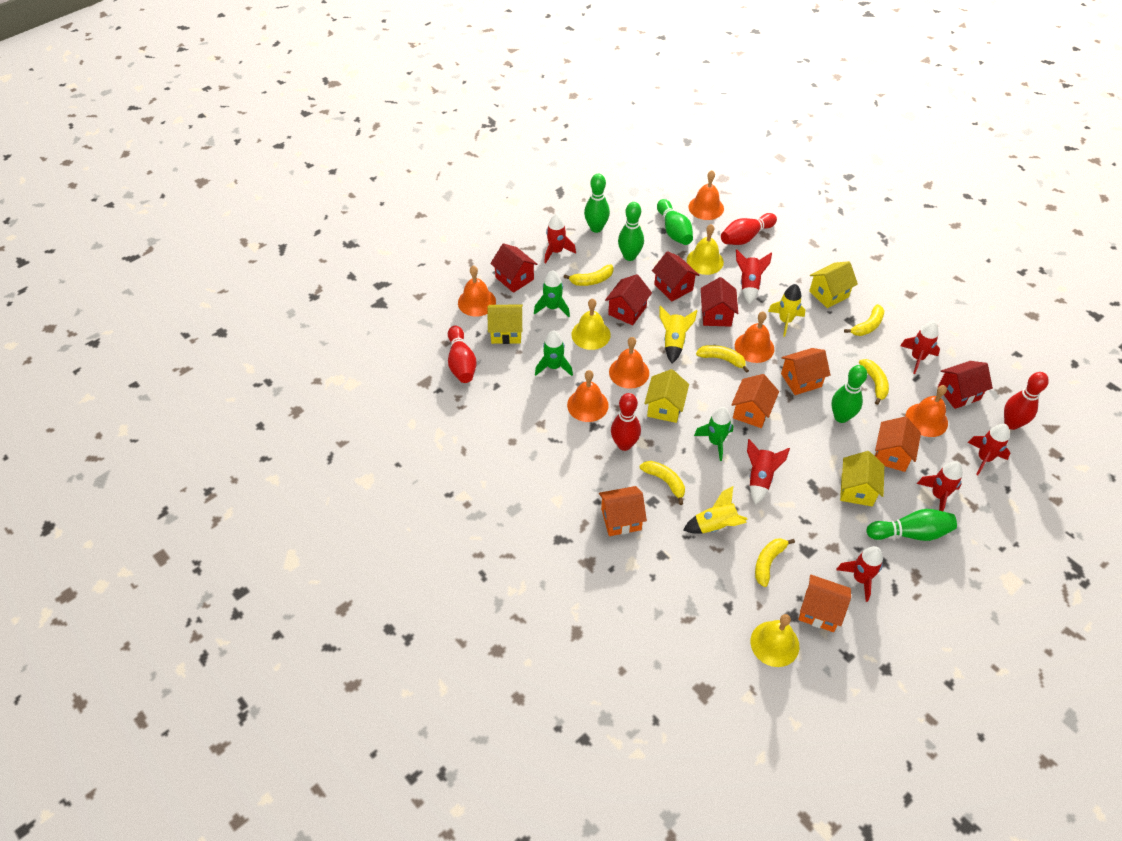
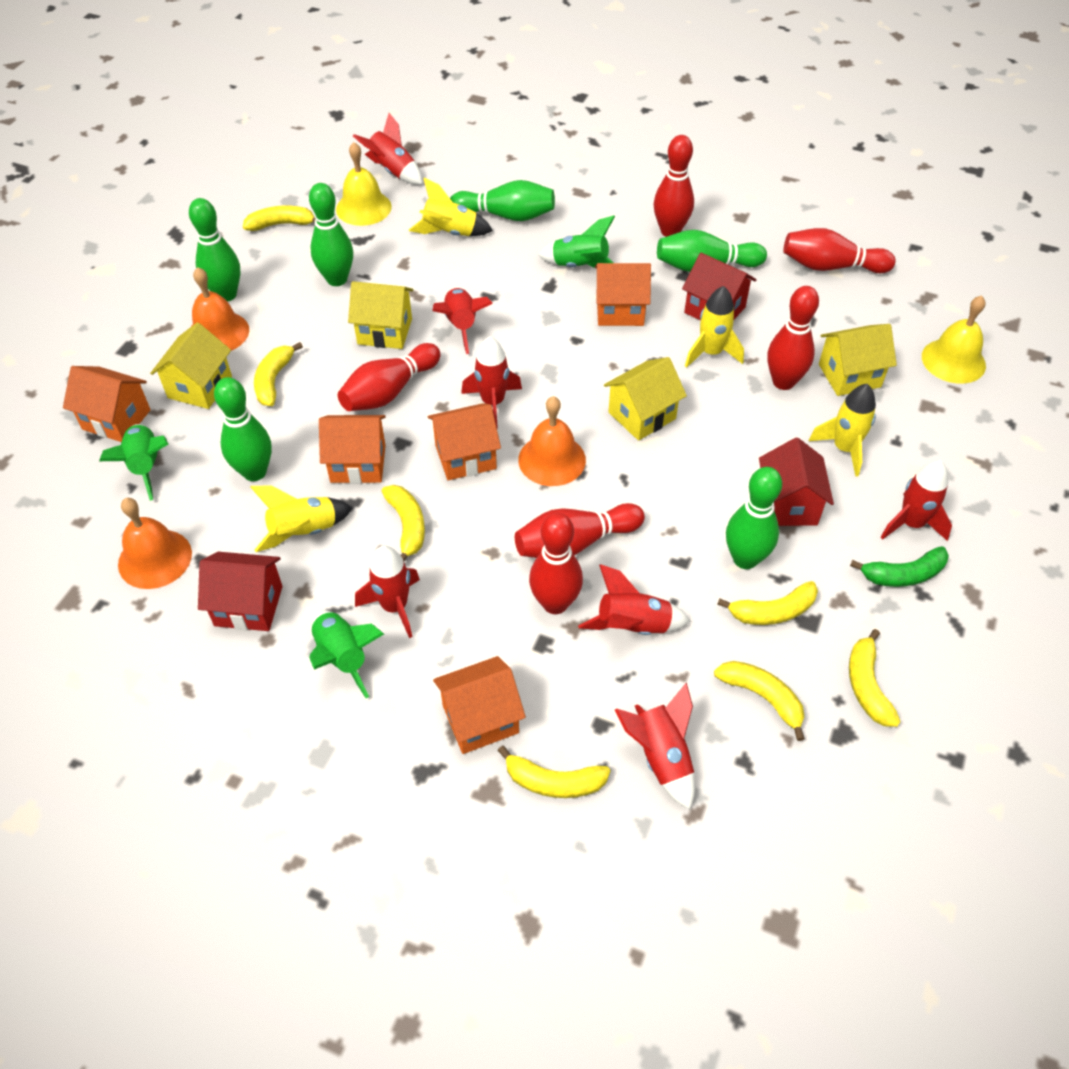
green banana: 0 -> 1
green bowling pin: 5 -> 6
orange bell: 6 -> 3
red bowling pin: 4 -> 6
red house: 5 -> 3
yellow banana: 6 -> 7
yellow bell: 3 -> 2
yellow rocket: 3 -> 4

